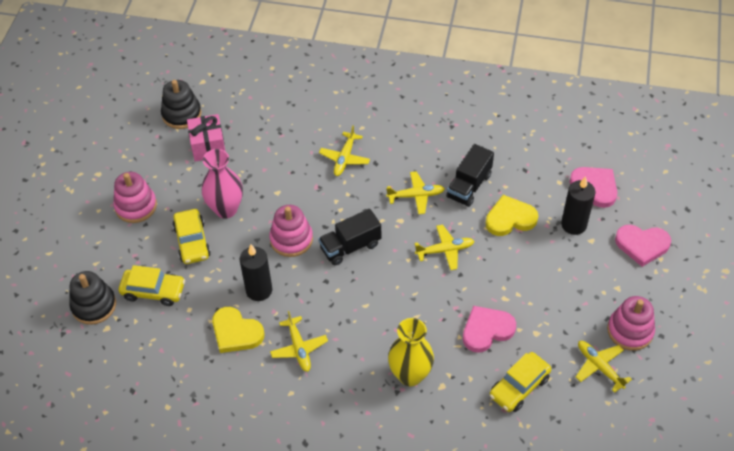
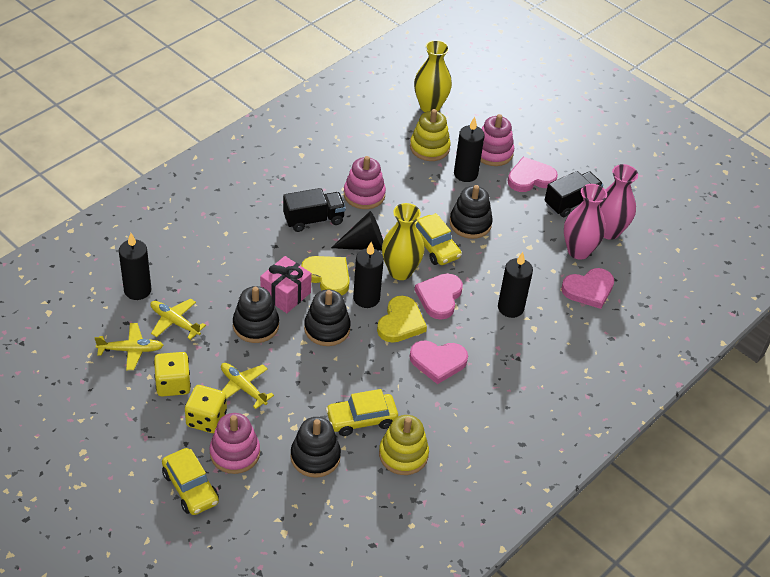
black candle: 2 -> 4
black cone: 0 -> 1
black stacking toy: 2 -> 4
pink heart: 3 -> 4
pink vase: 1 -> 2
yellow dice: 0 -> 2
yellow plane: 5 -> 3
yellow stacking toy: 0 -> 2
yellow vase: 1 -> 2

